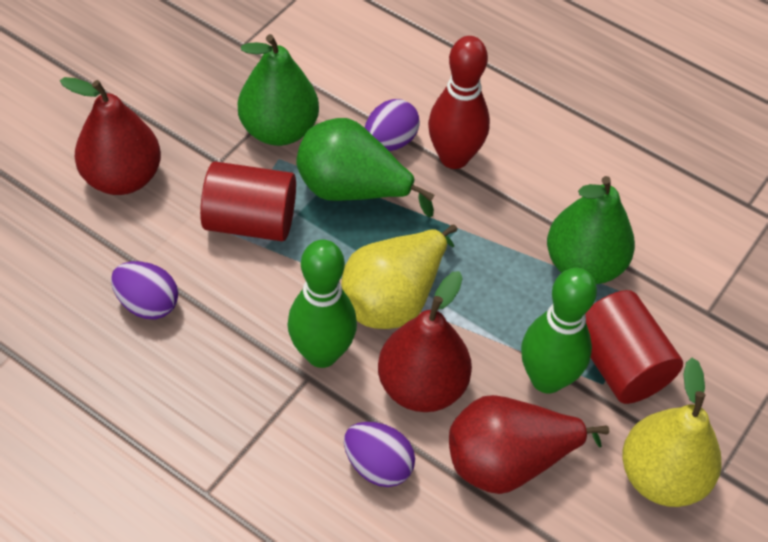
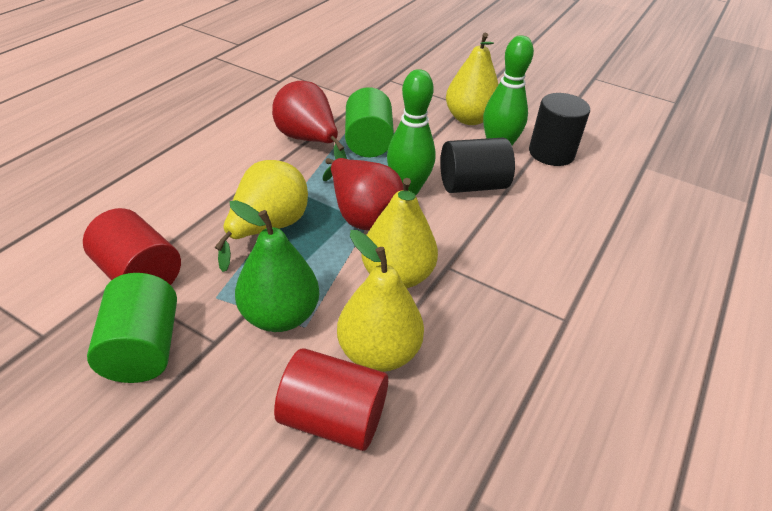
black cylinder: 0 -> 2
green cylinder: 0 -> 2
green pear: 3 -> 1
purple egg: 3 -> 0
red bowling pin: 1 -> 0
red pear: 3 -> 2
yellow pear: 2 -> 4

